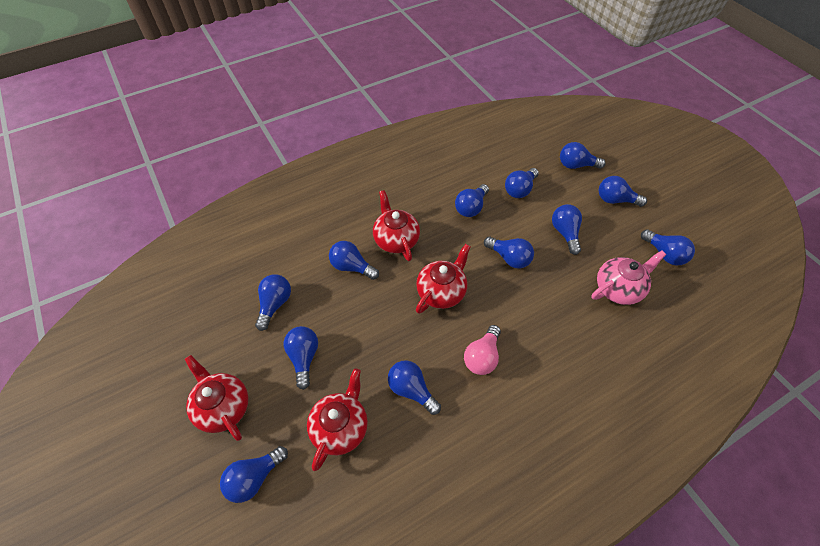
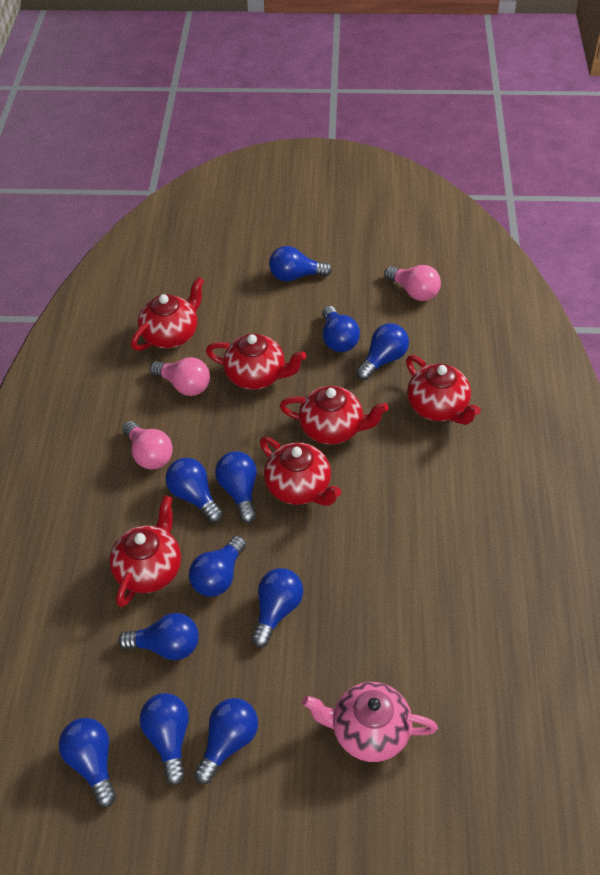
blue light bulb: 12 -> 11
pink light bulb: 1 -> 3
red teapot: 4 -> 6

